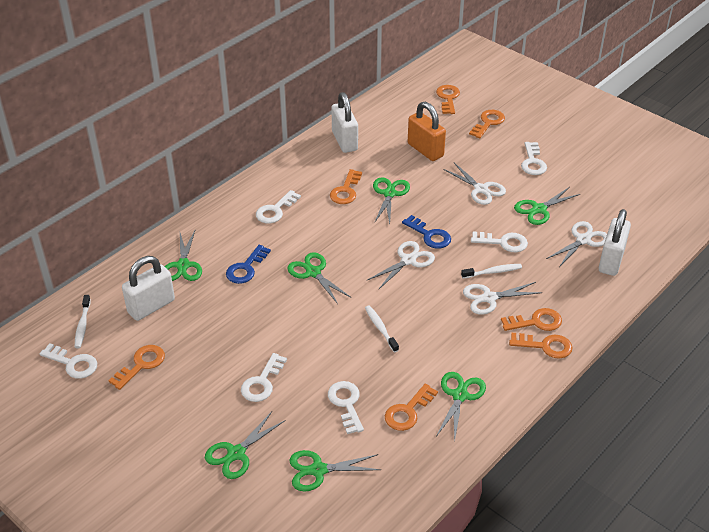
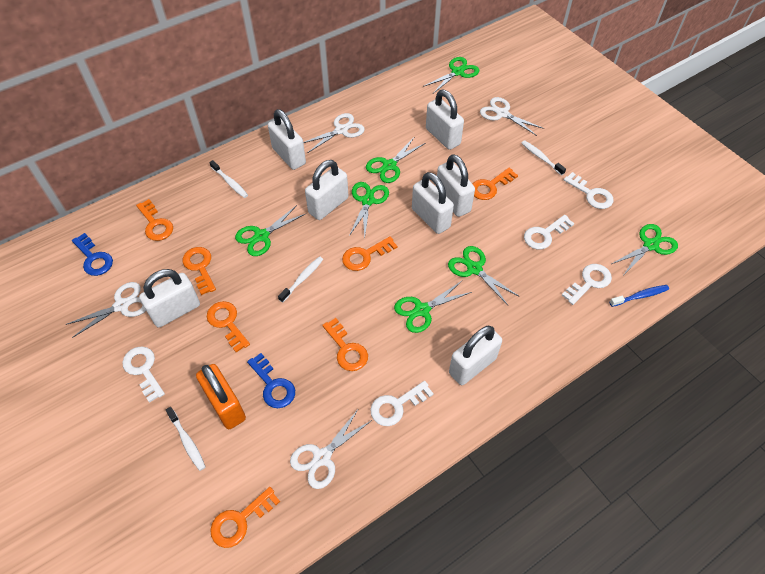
blue toothbrush: 0 -> 1
white key: 6 -> 5
white padlock: 3 -> 7
white toothbrush: 3 -> 4

